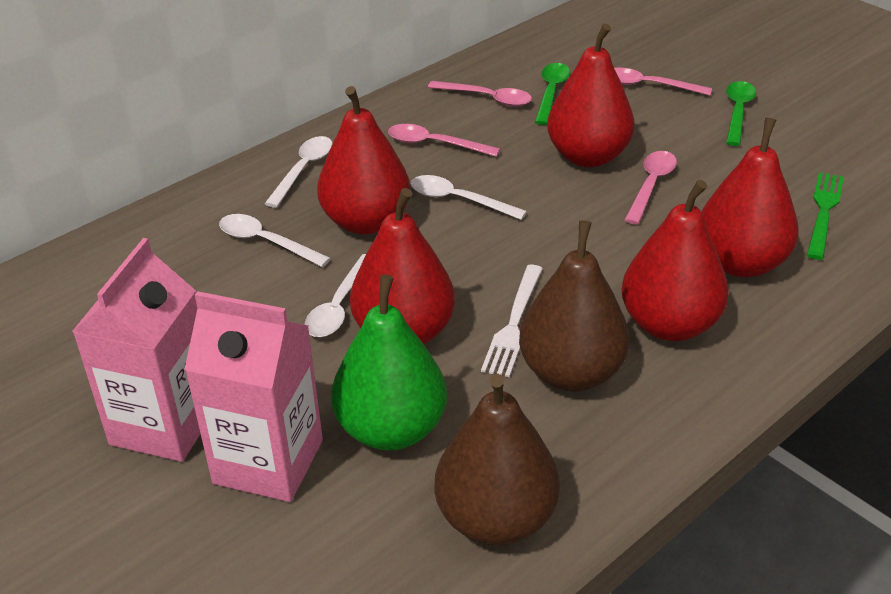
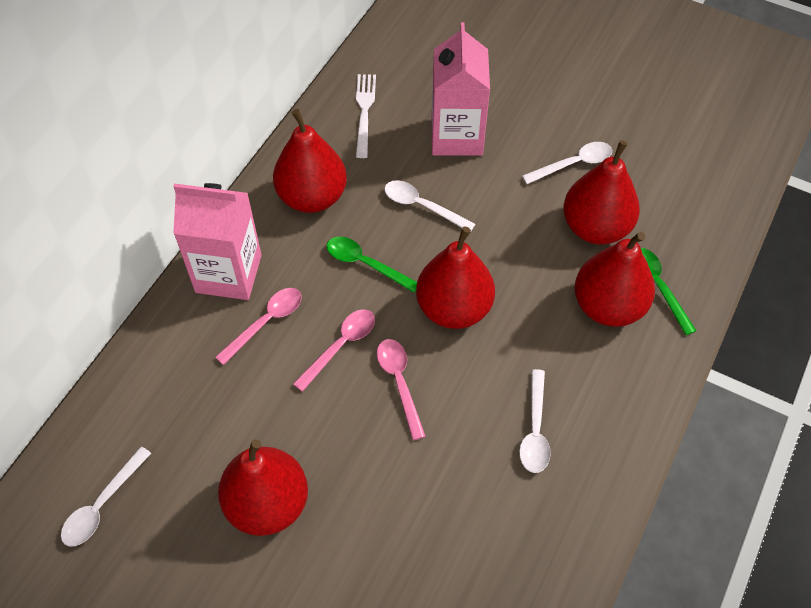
brown pear: 2 -> 0
green fork: 1 -> 0
green pear: 1 -> 0
pink spoon: 4 -> 3

